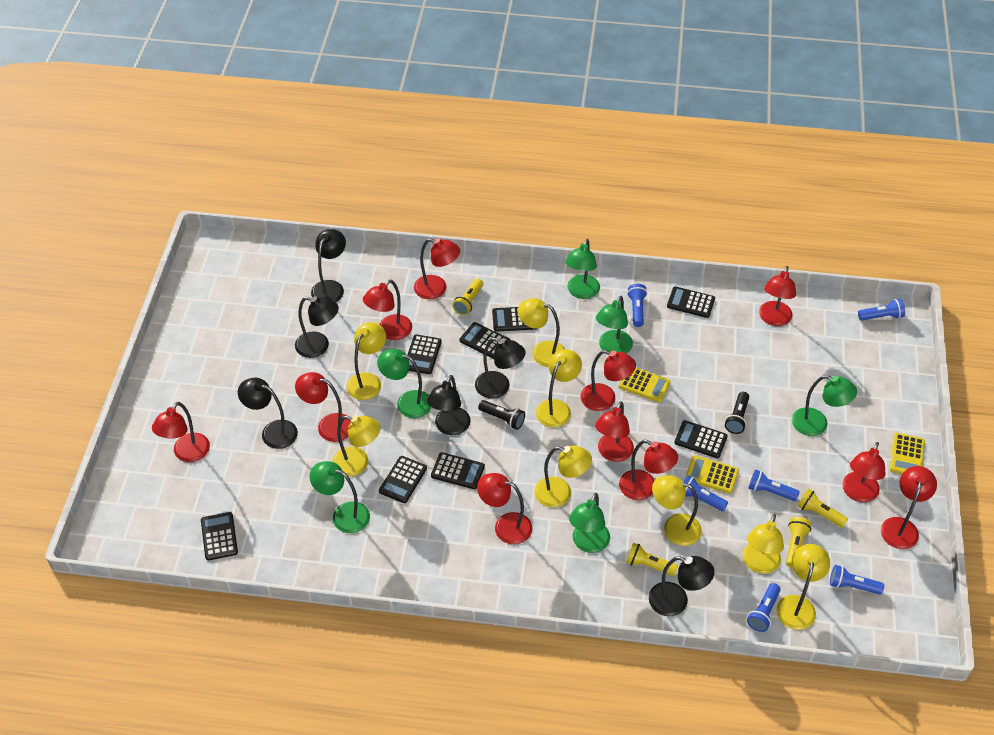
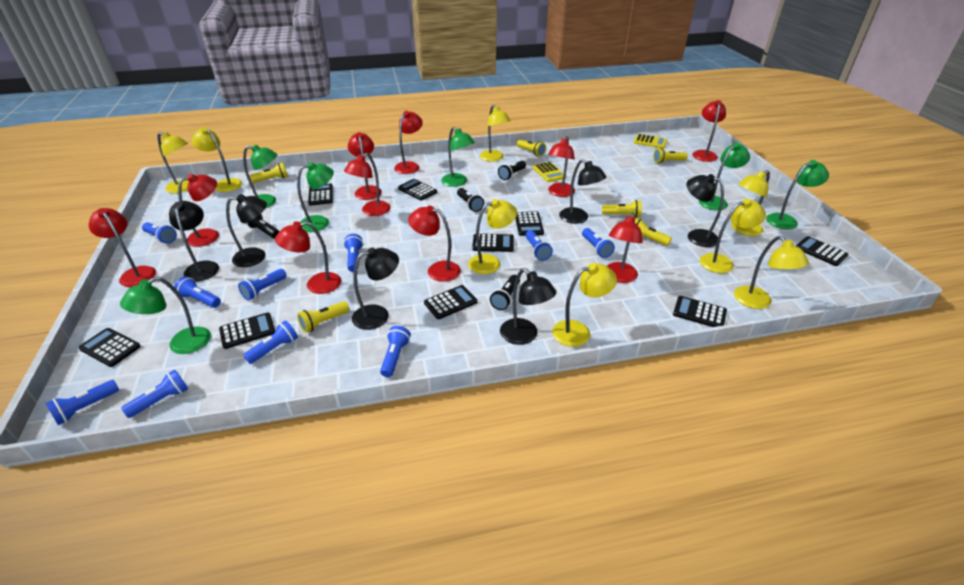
black calculator: 8 -> 9
black flashlight: 2 -> 4
blue flashlight: 6 -> 10
red lamp: 11 -> 10
yellow calculator: 3 -> 2
yellow flashlight: 4 -> 6

